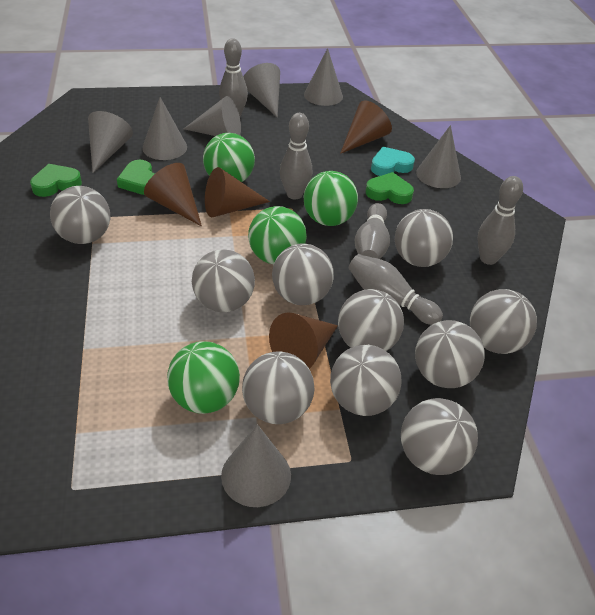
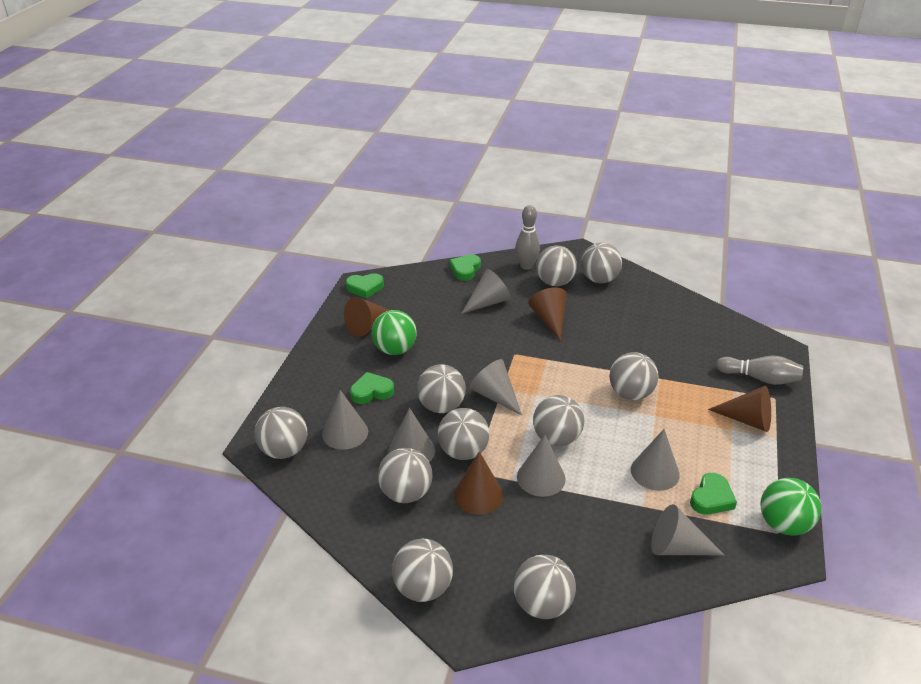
green ball: 4 -> 2
green heart: 3 -> 4
grey bowling pin: 5 -> 2
turquoise heart: 1 -> 0

